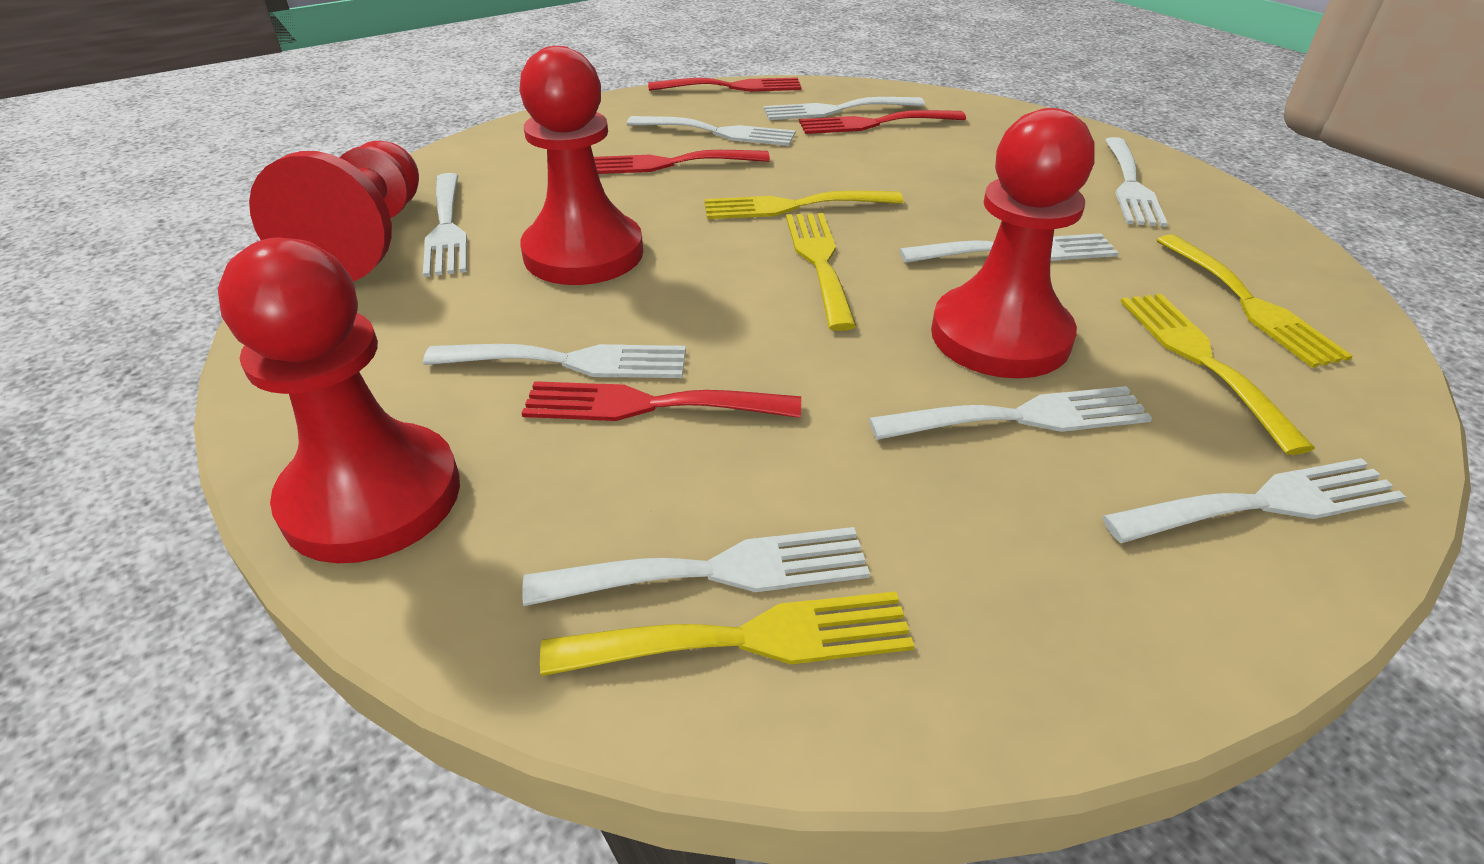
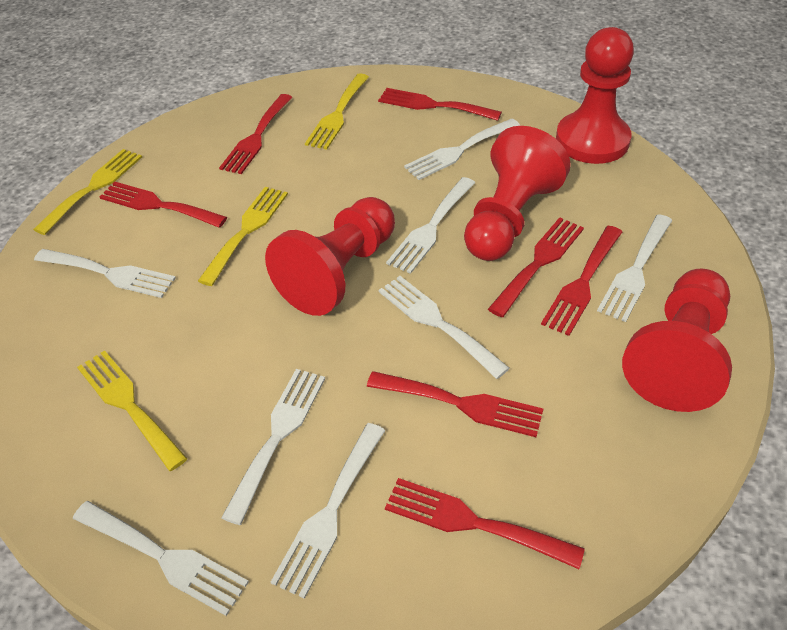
red fork: 4 -> 7
white fork: 9 -> 8
yellow fork: 5 -> 4

